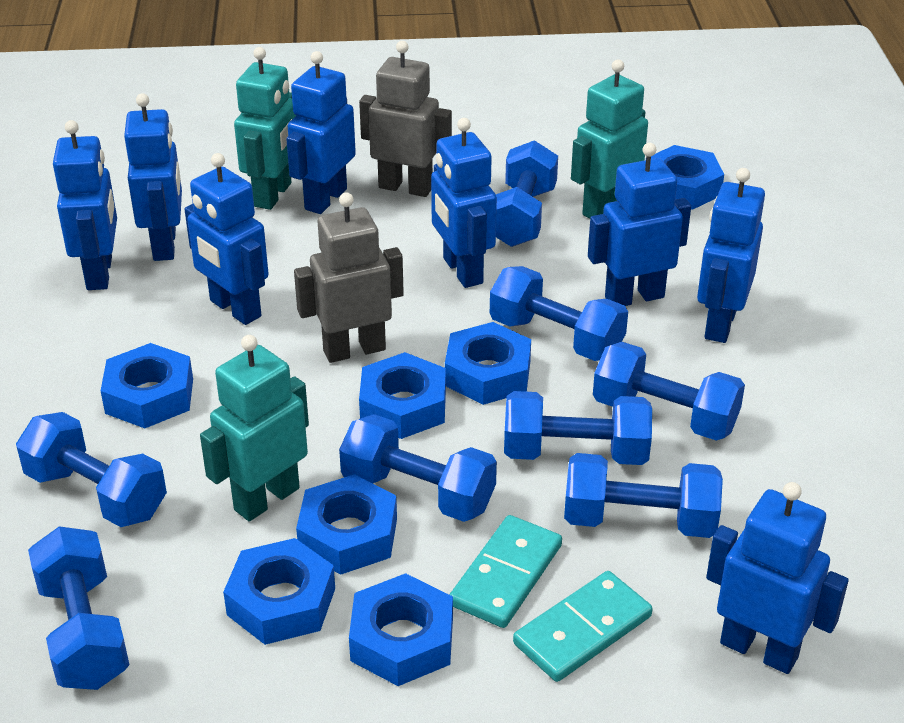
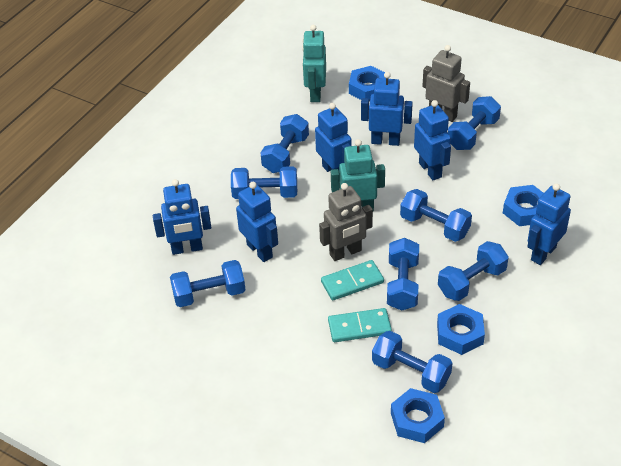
blue nut: 7 -> 4
blue robot: 8 -> 6
turquoise robot: 3 -> 2

